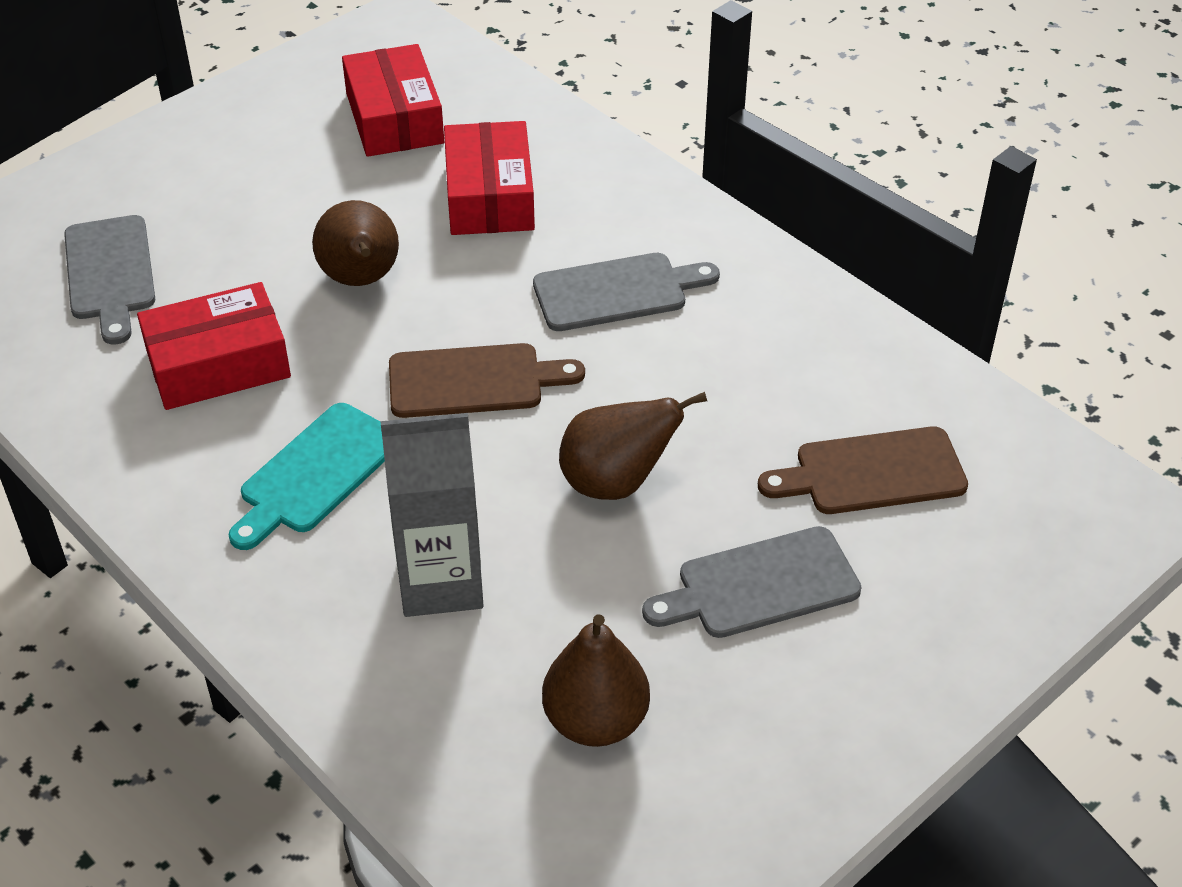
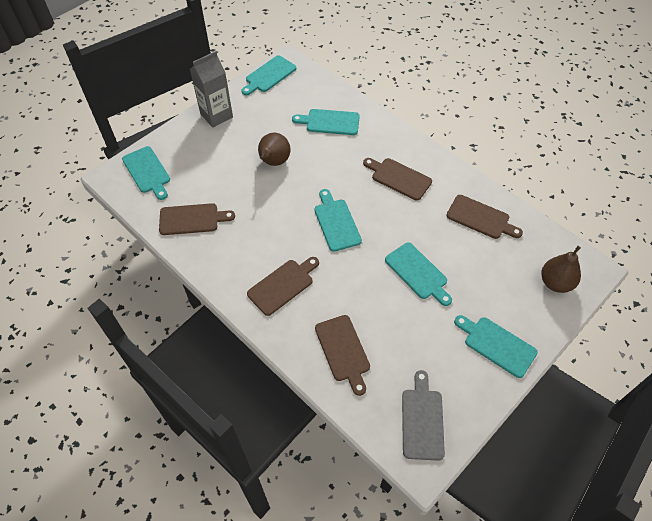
brown cutting board: 2 -> 5
brown pear: 3 -> 2
grey cutting board: 3 -> 1
red box: 3 -> 0
turquoise cutting board: 1 -> 6

